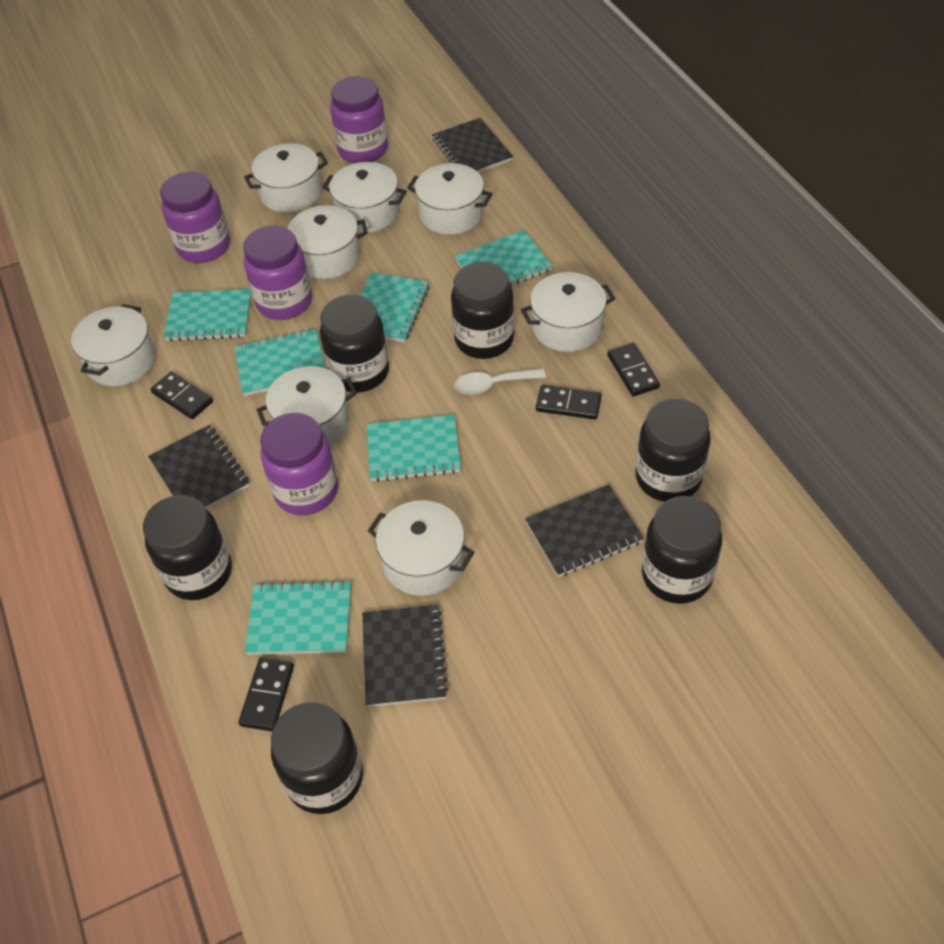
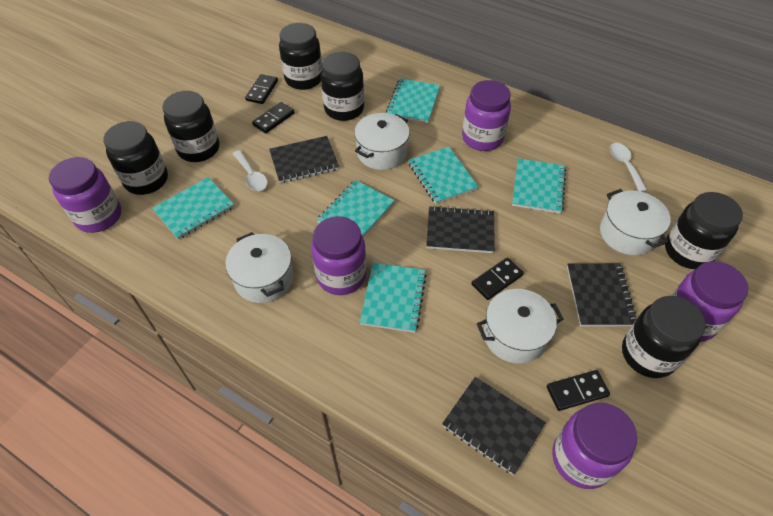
purple jar: 4 -> 5
white pot: 8 -> 4
white spoon: 1 -> 2

